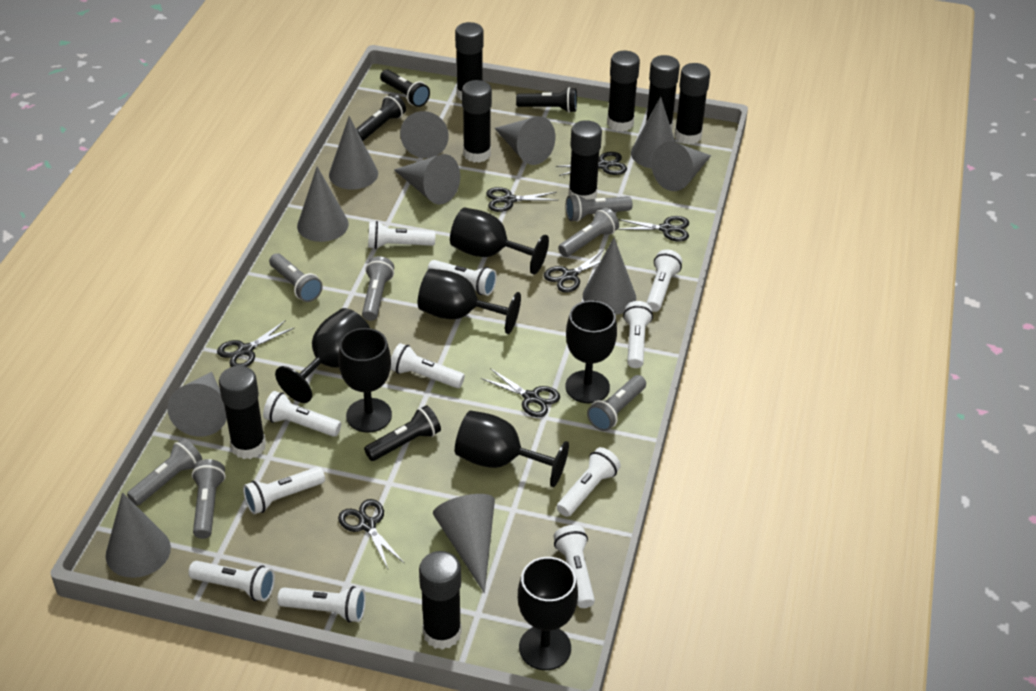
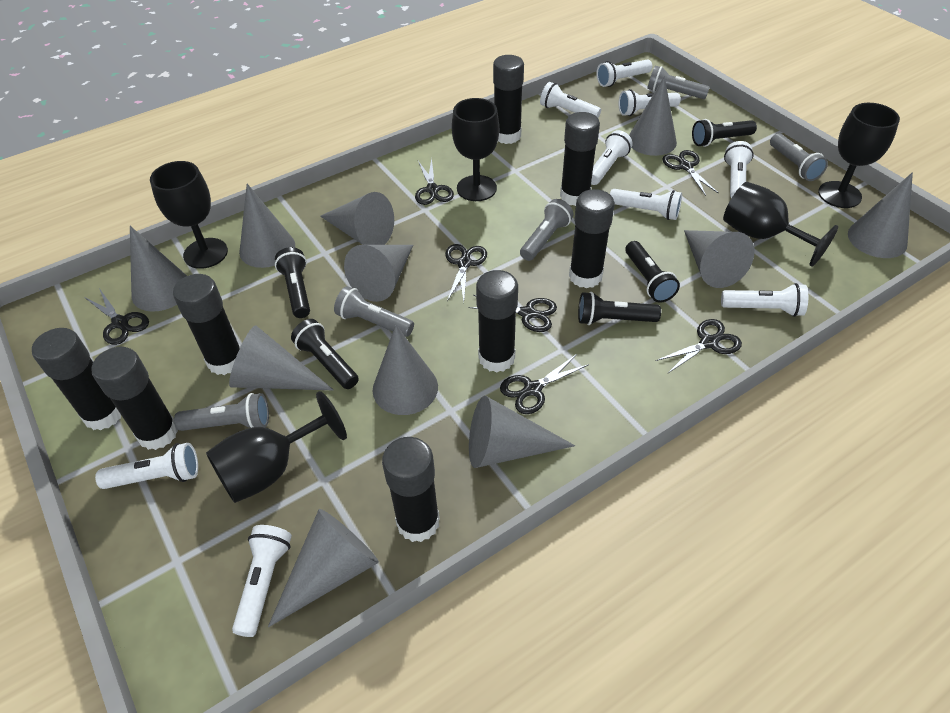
black flashlight: 4 -> 5
black goblet: 7 -> 5
grey flashlight: 7 -> 5
white flashlight: 11 -> 9

